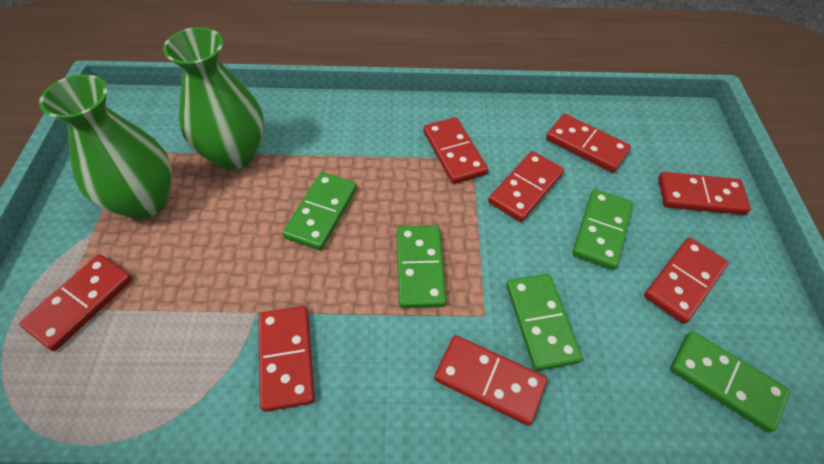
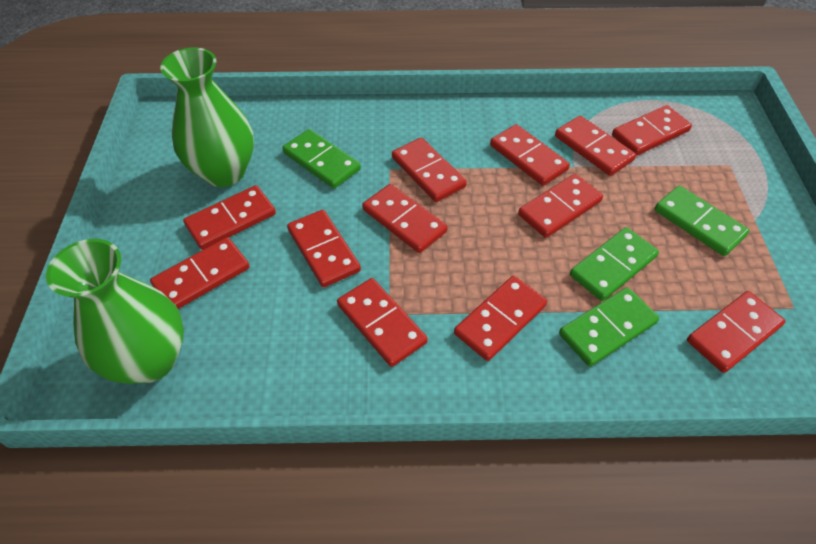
green domino: 5 -> 4
red domino: 8 -> 12

